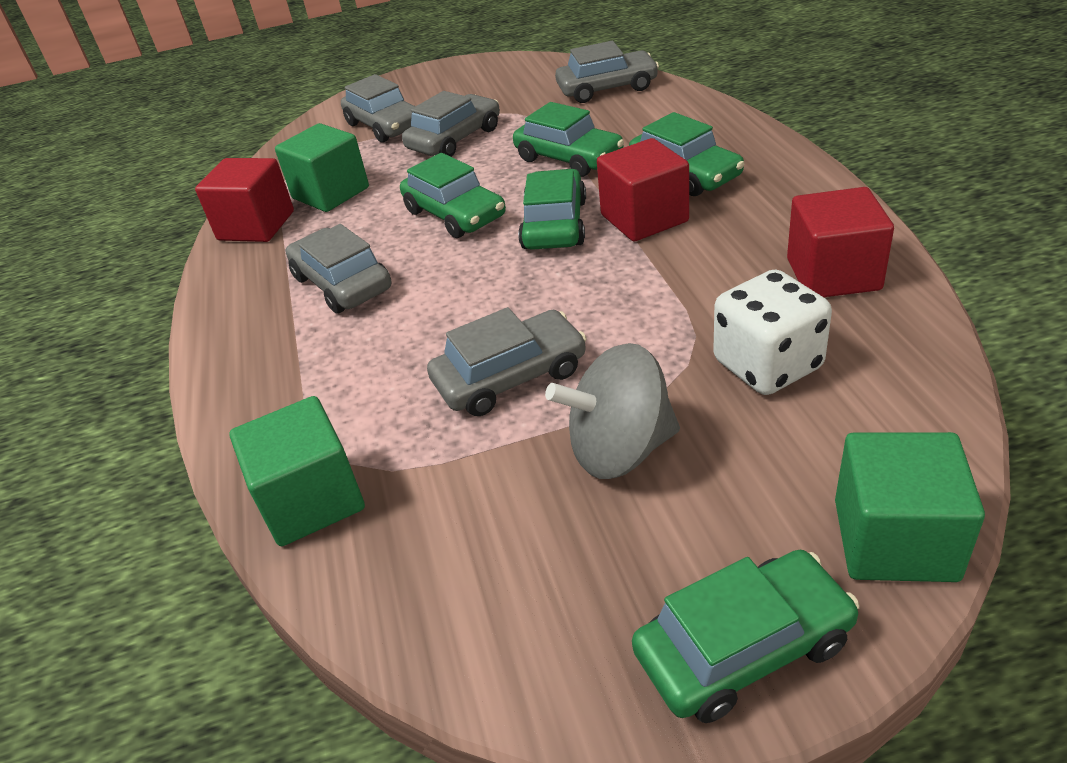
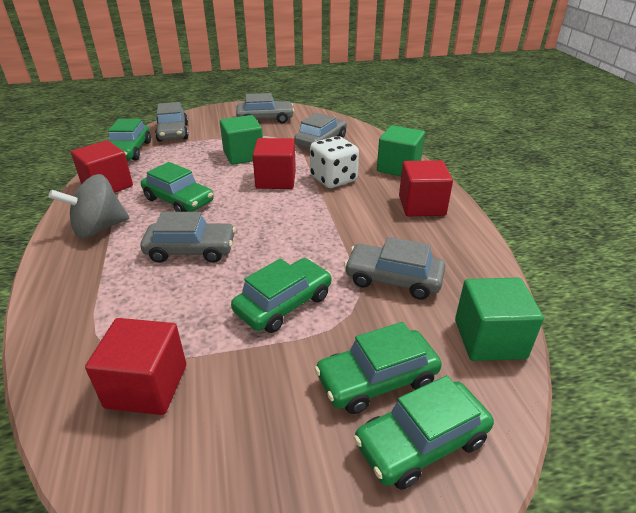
red cube: 3 -> 4

